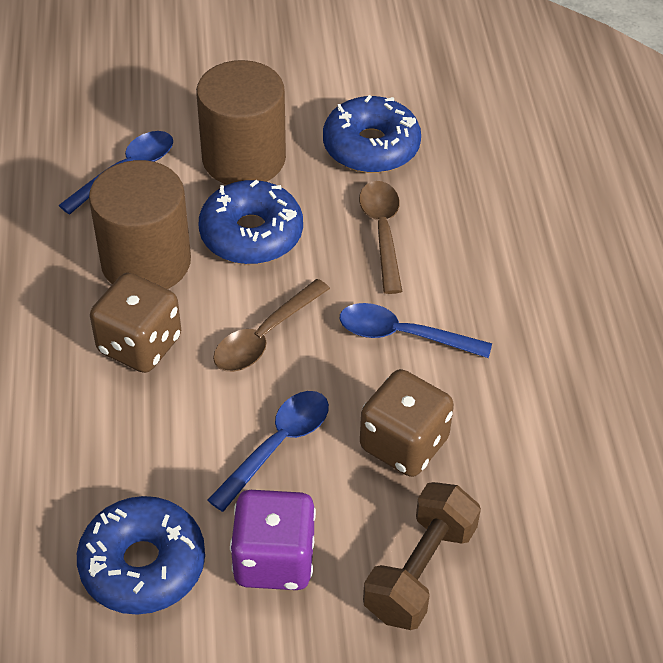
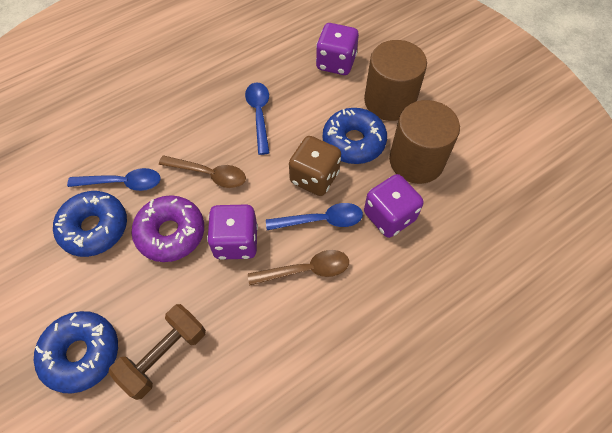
brown dice: 2 -> 1
purple dice: 1 -> 3
purple donut: 0 -> 1

